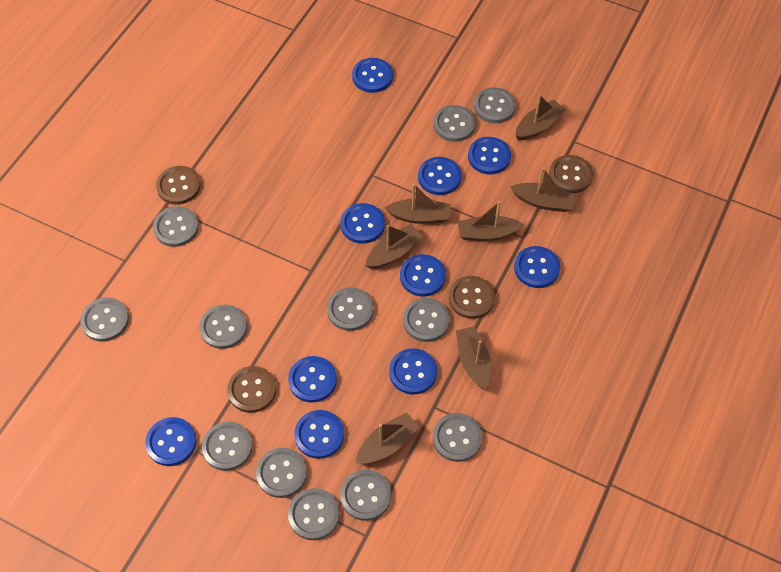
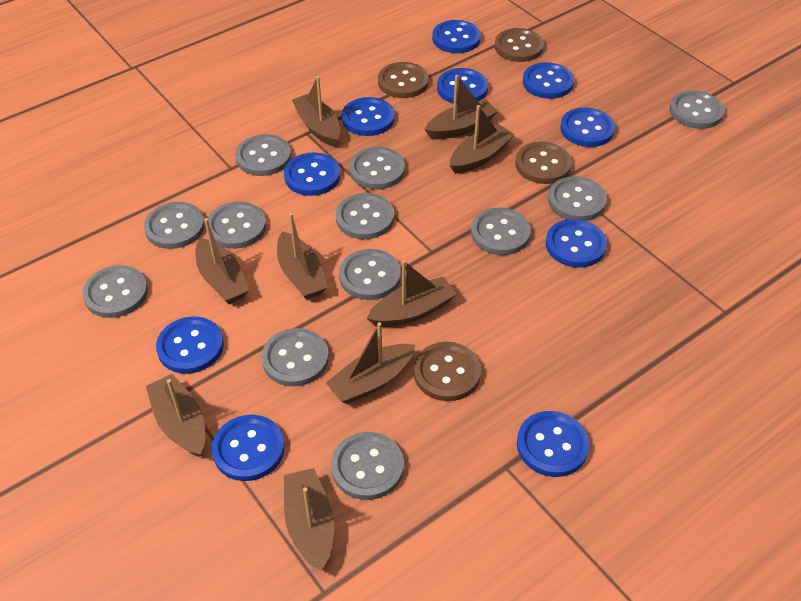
brown boat: 7 -> 9

